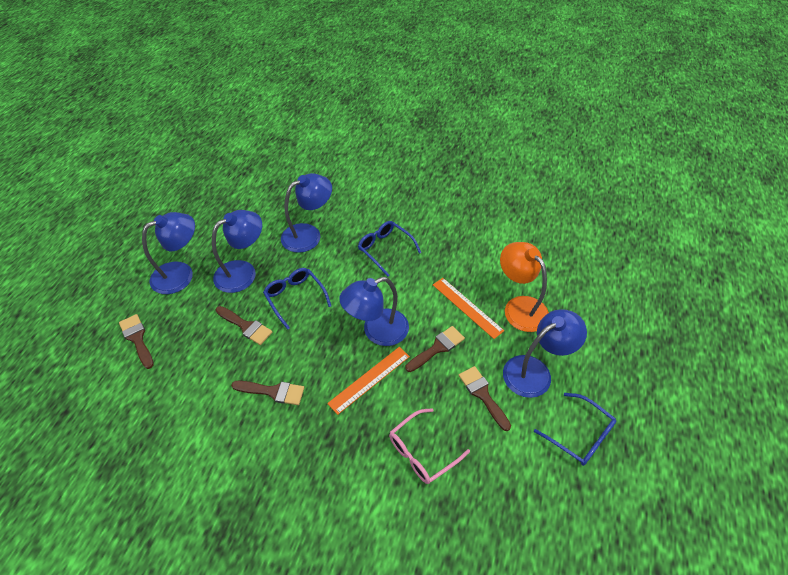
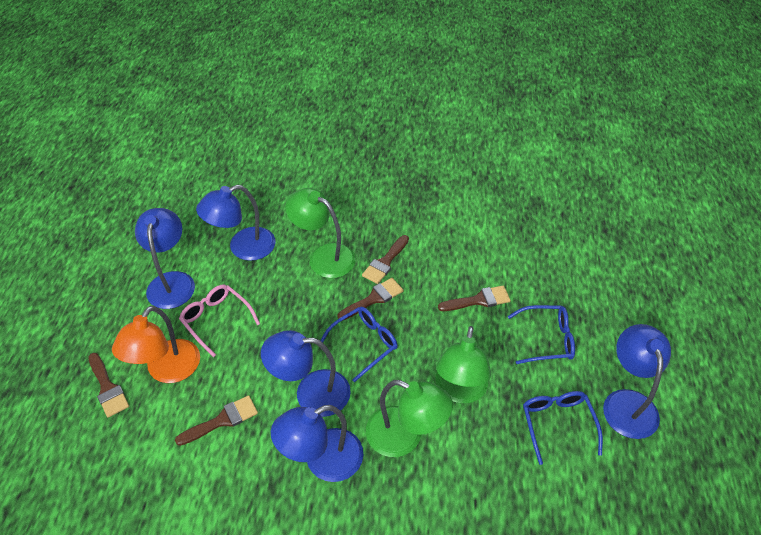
green lamp: 0 -> 3
orange ruler: 2 -> 0

